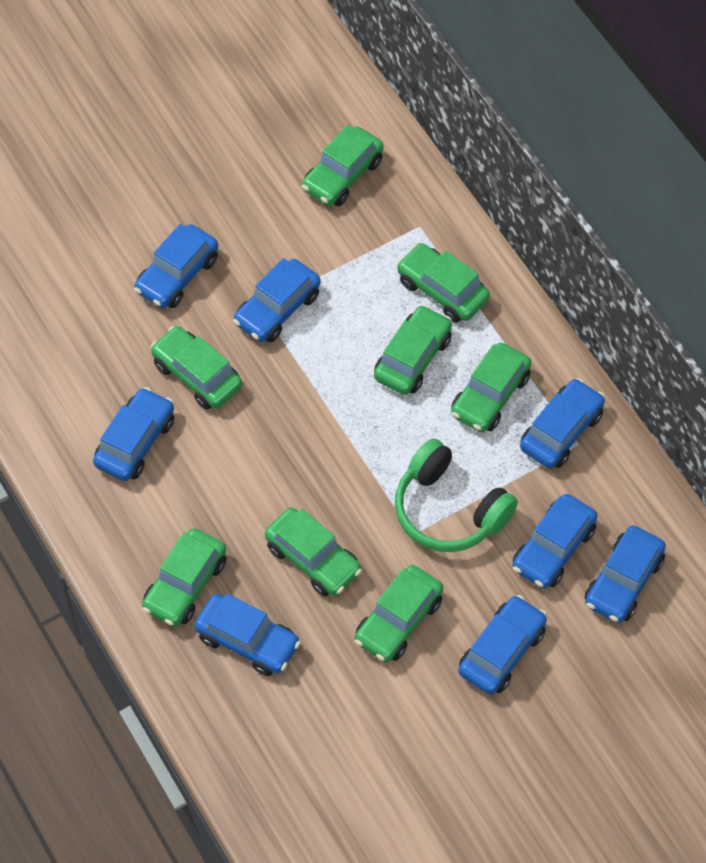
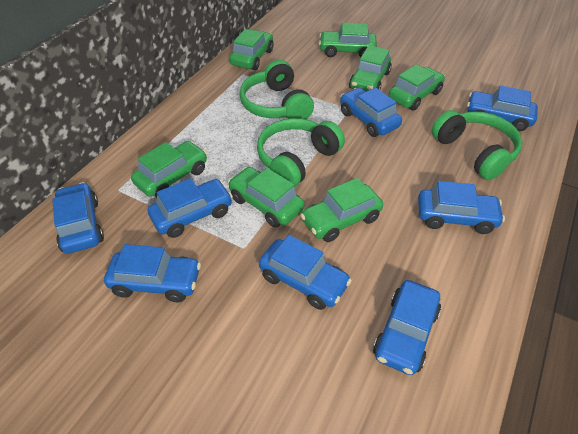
green car: 8 -> 7
green headphones: 1 -> 3

